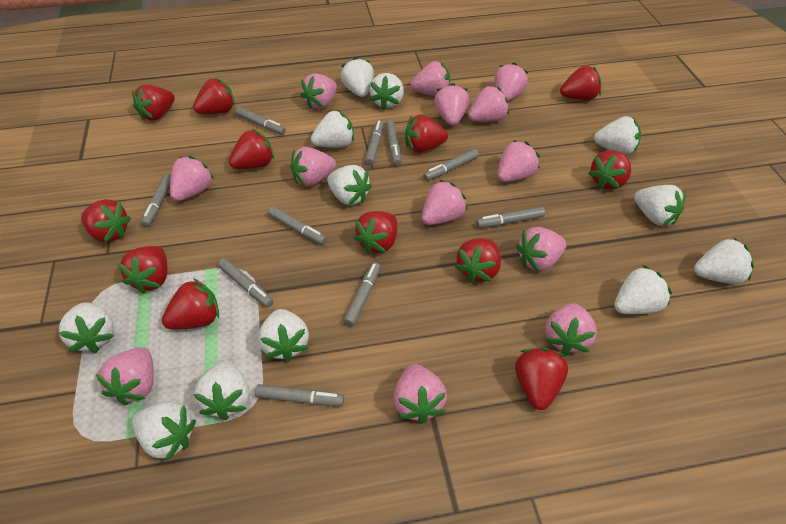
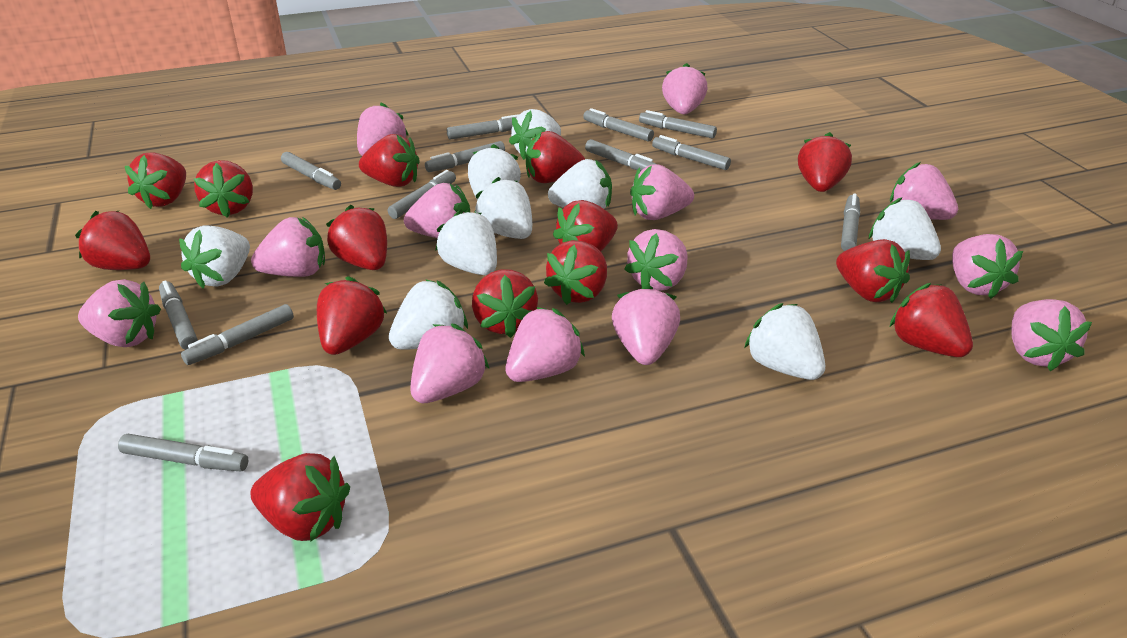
grey marker: 10 -> 12
red strawberry: 12 -> 14
white strawberry: 12 -> 9

